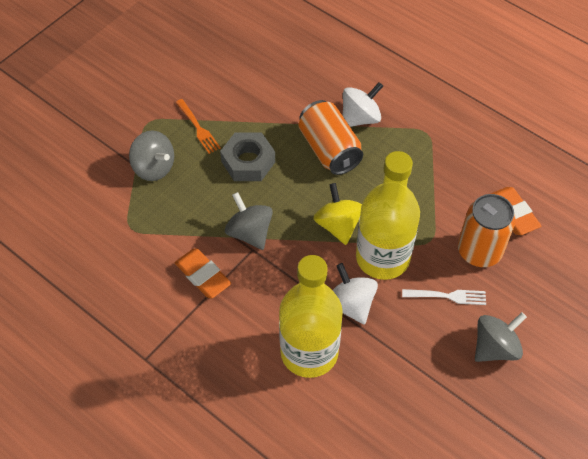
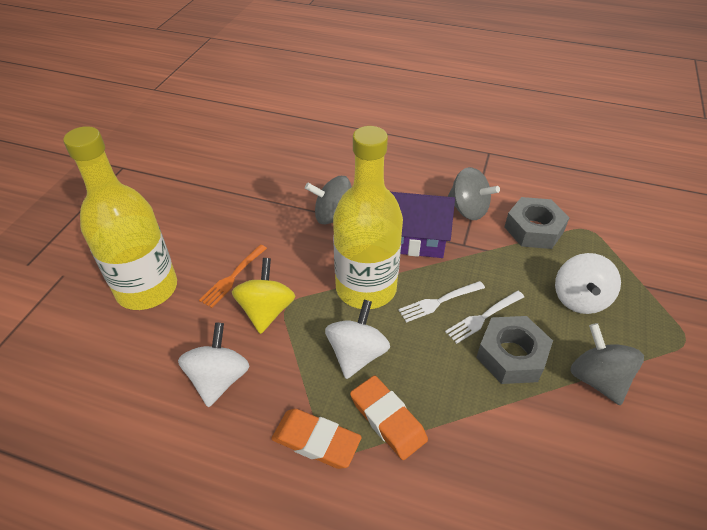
grey nut: 1 -> 2
orange can: 2 -> 0
purple house: 0 -> 1
white fork: 1 -> 2
white spinning top: 2 -> 3

